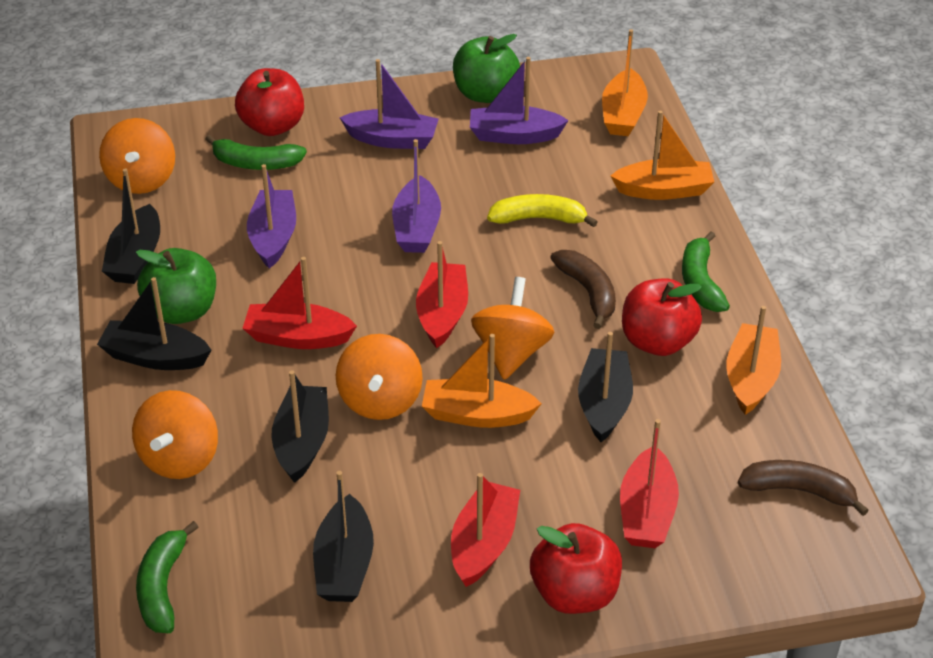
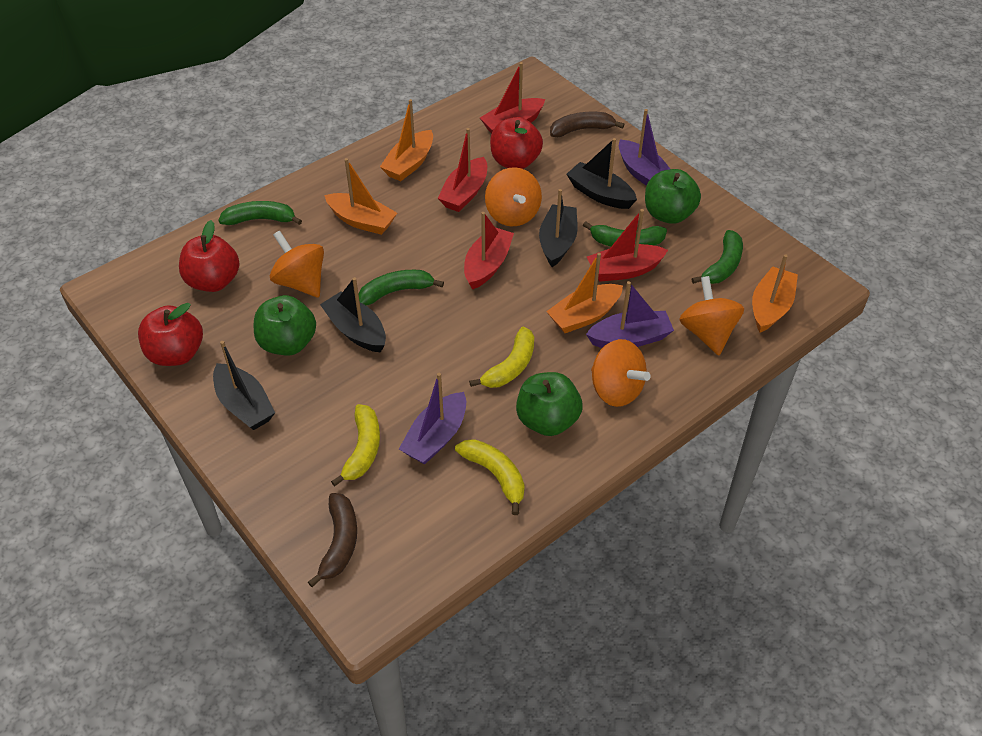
black boat: 5 -> 4
green apple: 2 -> 3
green banana: 3 -> 4
purple boat: 4 -> 3
yellow banana: 1 -> 3

